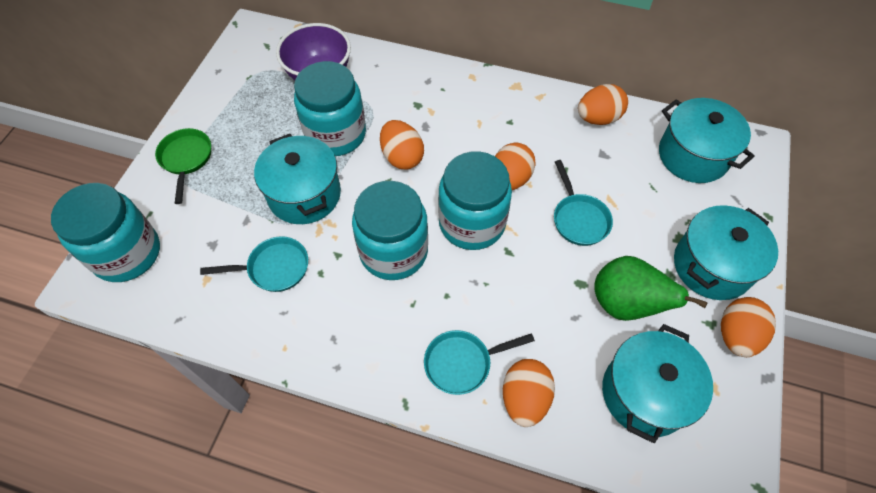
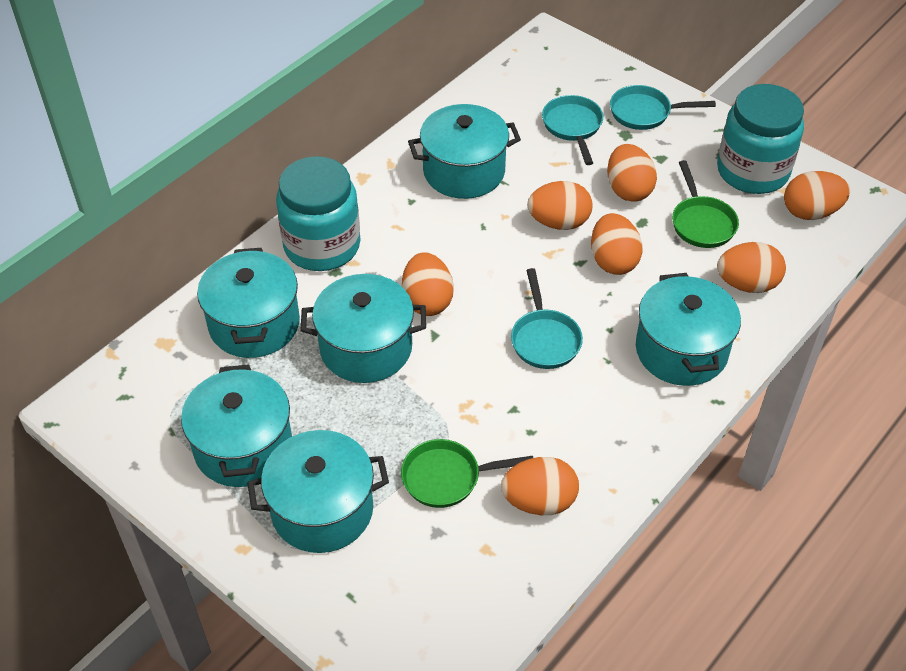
green pan: 1 -> 2
green pear: 1 -> 0
orange egg: 5 -> 7
purple bowl: 1 -> 0
turquoise jar: 4 -> 2
turquoise pot: 4 -> 6

